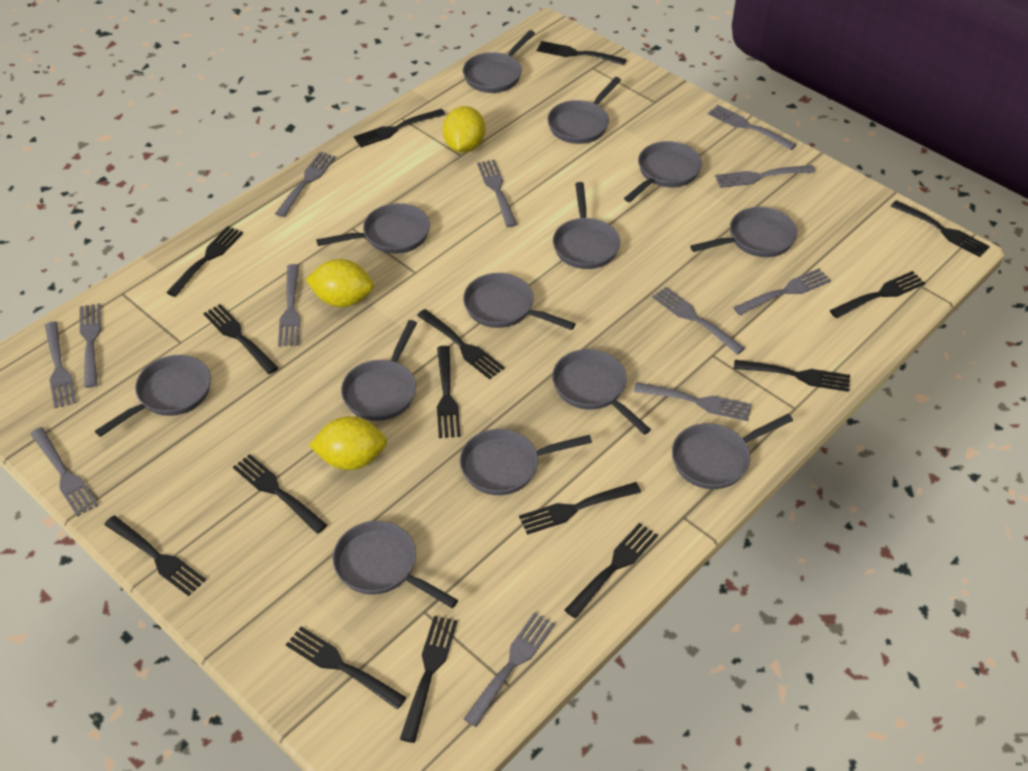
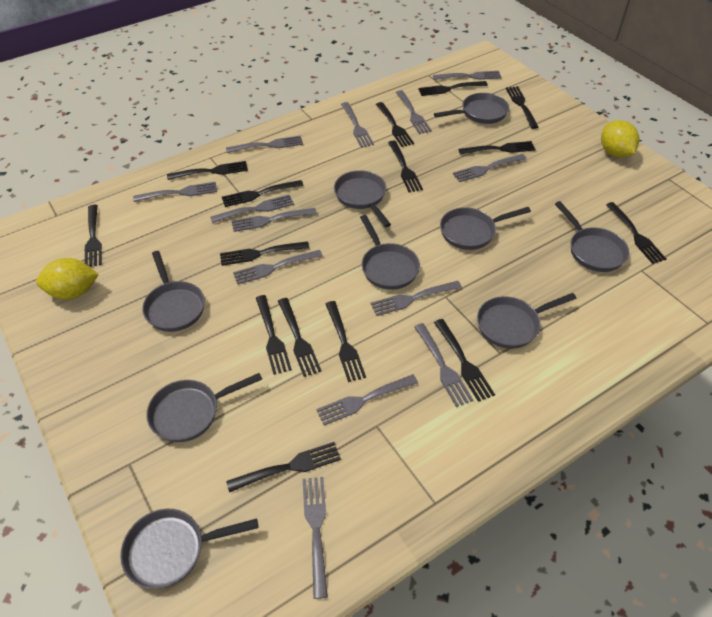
grey fork: 12 -> 13
grey pan: 13 -> 9
yellow lemon: 3 -> 2

